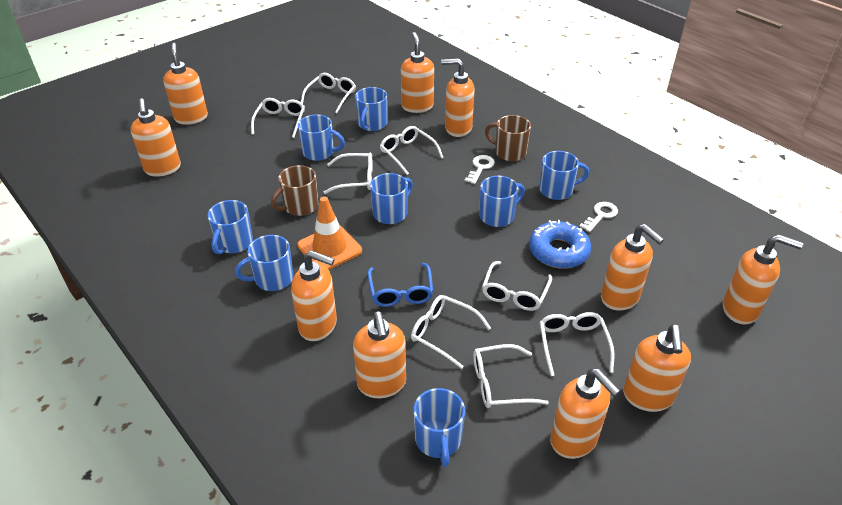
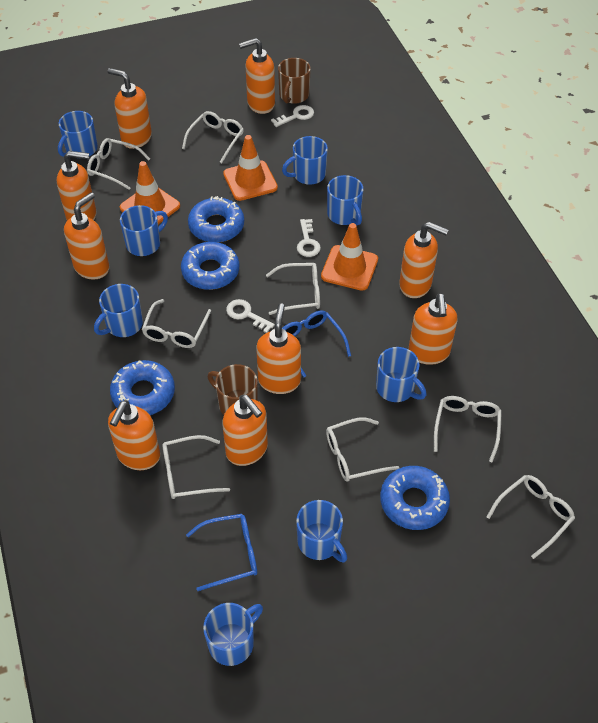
blue donut: 1 -> 4
blue glasses: 1 -> 2
orange soap dispenser: 10 -> 9
orange traffic cone: 1 -> 3
white key: 2 -> 3

